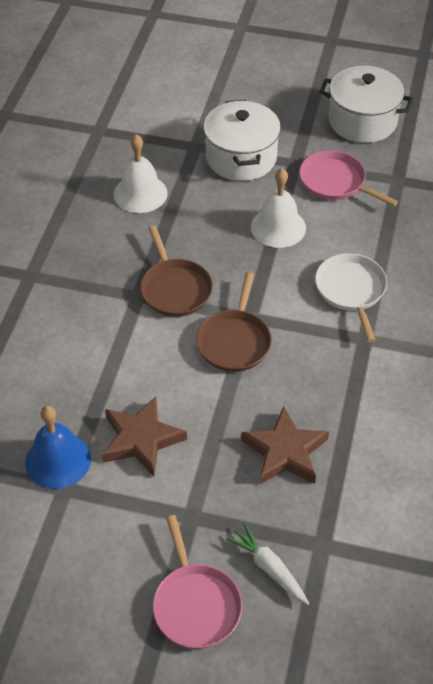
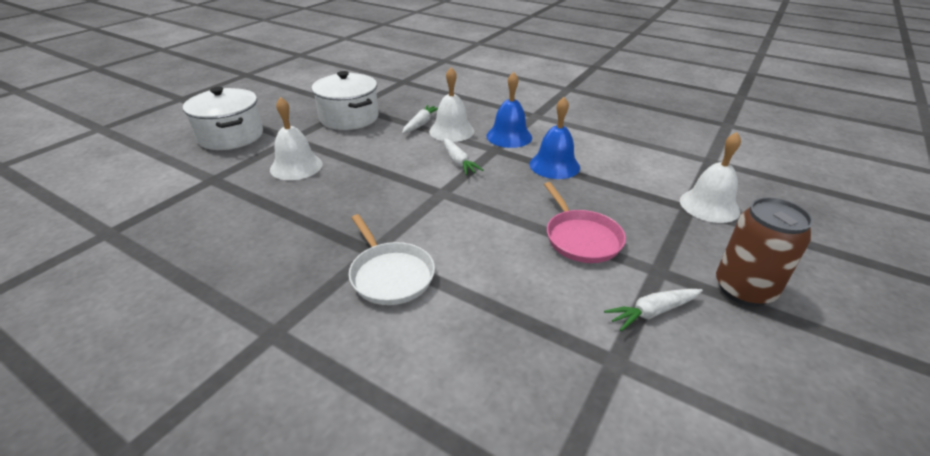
blue bell: 1 -> 2
brown can: 0 -> 1
brown pan: 2 -> 0
brown star: 2 -> 0
pink pan: 2 -> 1
white bell: 2 -> 3
white carrot: 1 -> 3

